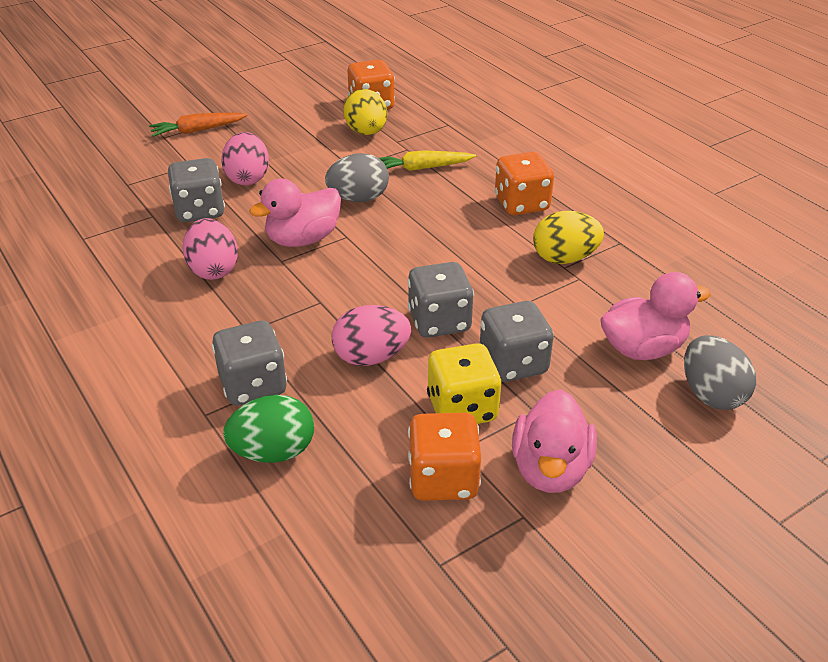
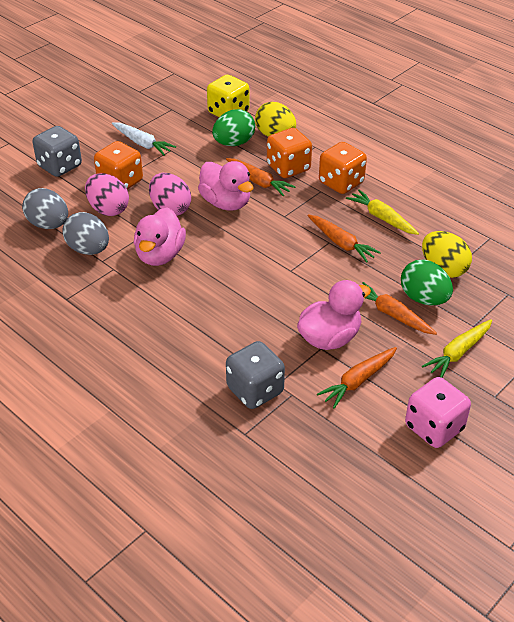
green egg: 1 -> 2
grey dice: 4 -> 2
orange carrot: 1 -> 4
pink dice: 0 -> 1
pink egg: 3 -> 2
white carrot: 0 -> 1
yellow carrot: 1 -> 2

